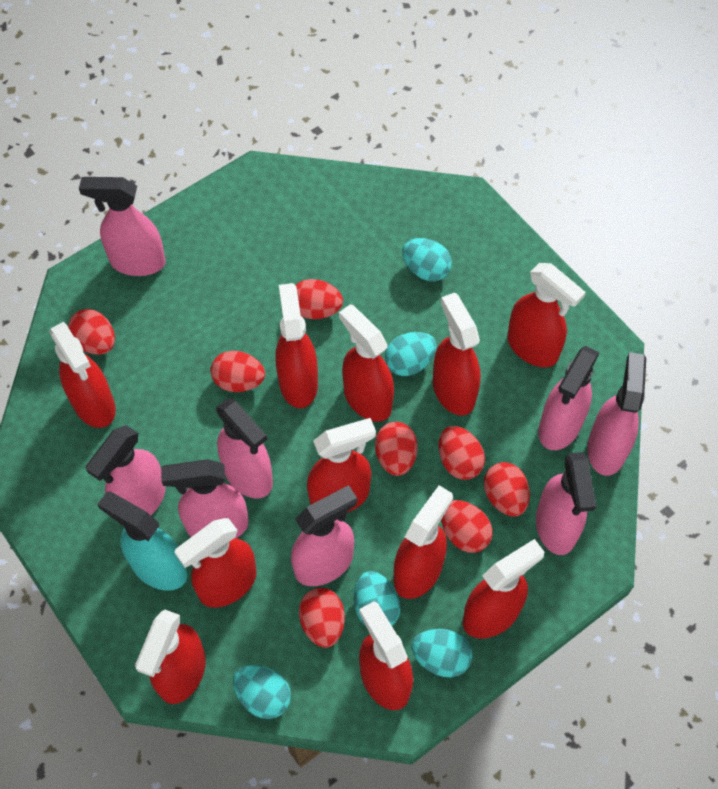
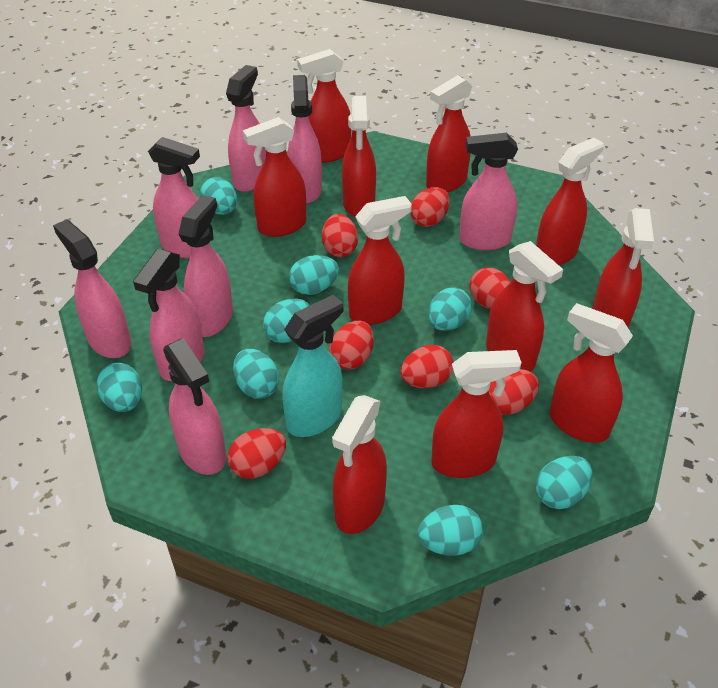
red egg: 8 -> 7
turquoise egg: 5 -> 8

